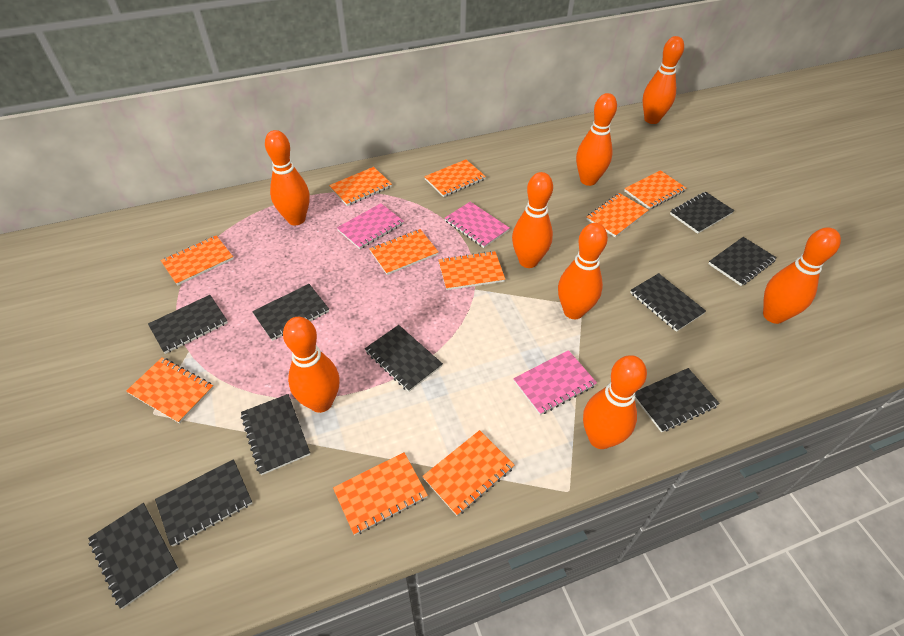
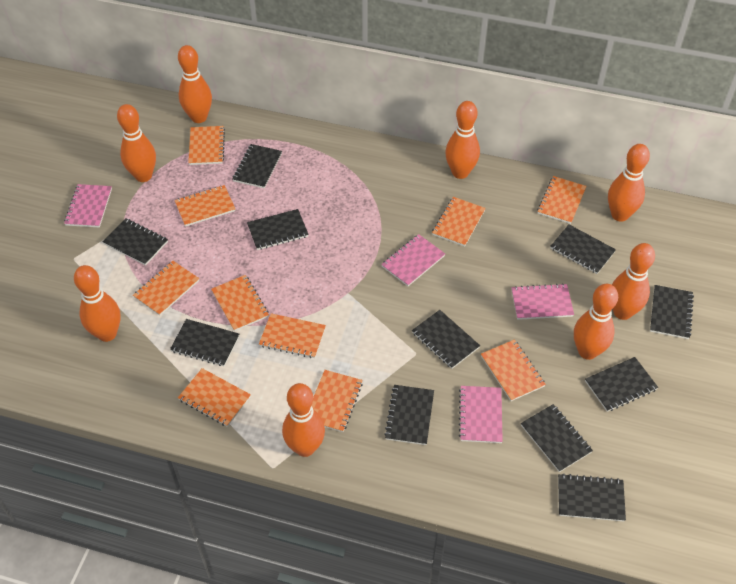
black notebook: 10 -> 11
pink notebook: 3 -> 4

